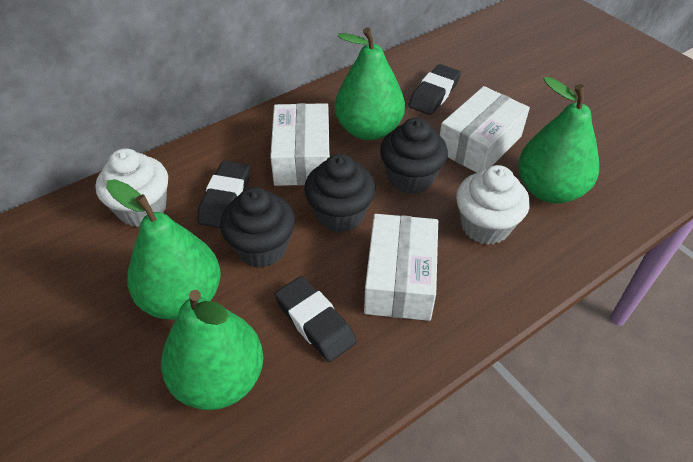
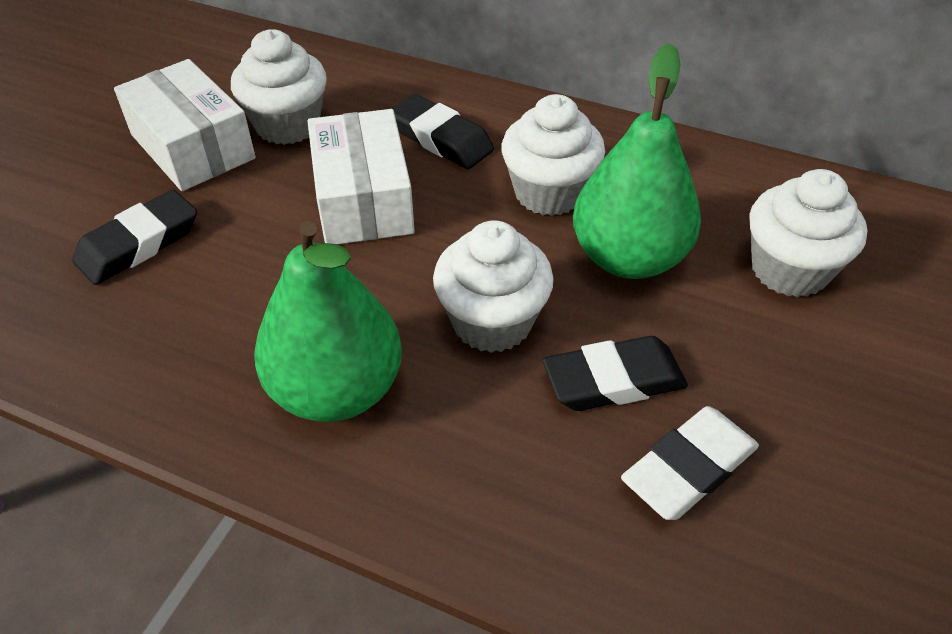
black cupcake: 3 -> 0
green pear: 4 -> 2
white box: 3 -> 2
white cupcake: 2 -> 4
white eraser: 0 -> 1

